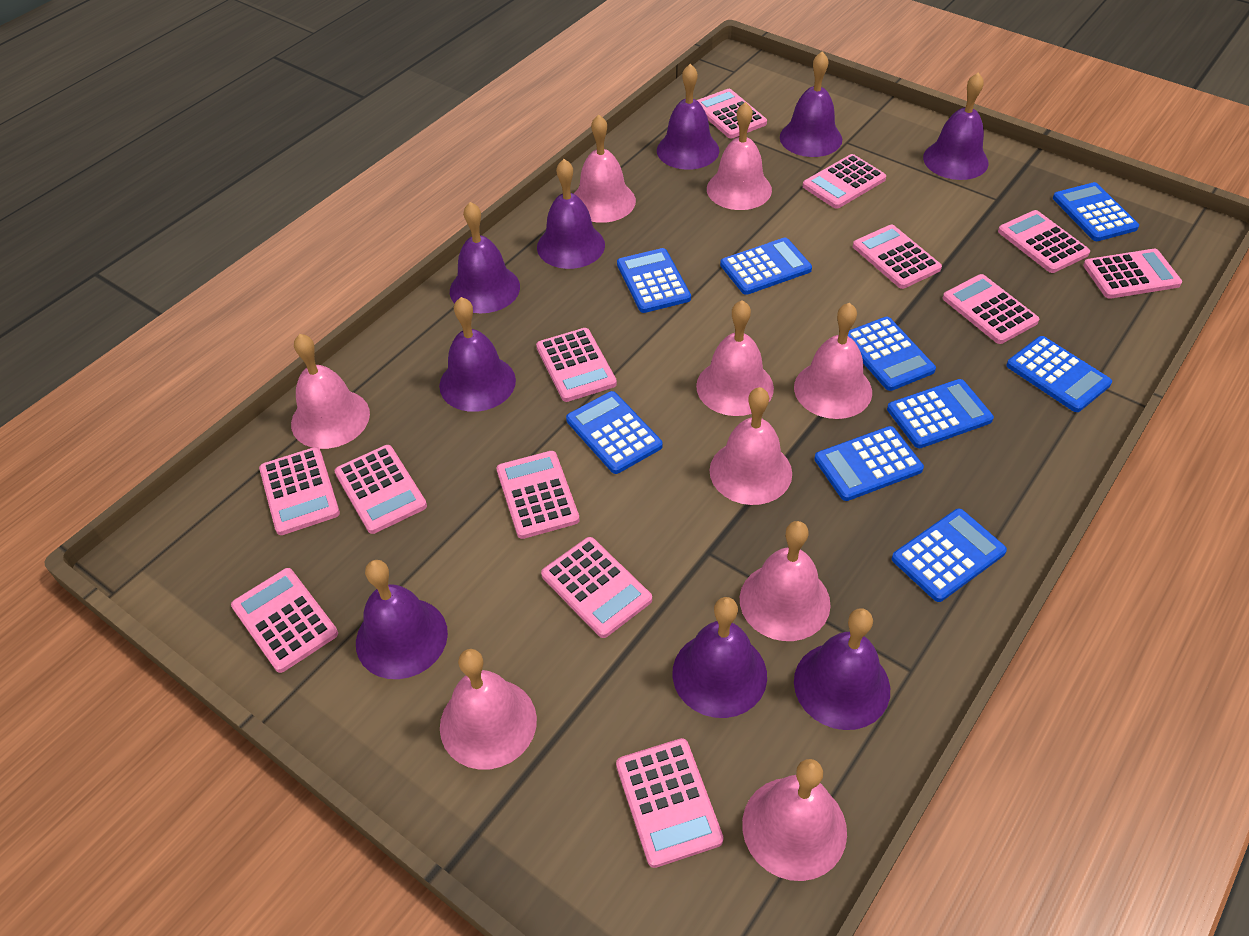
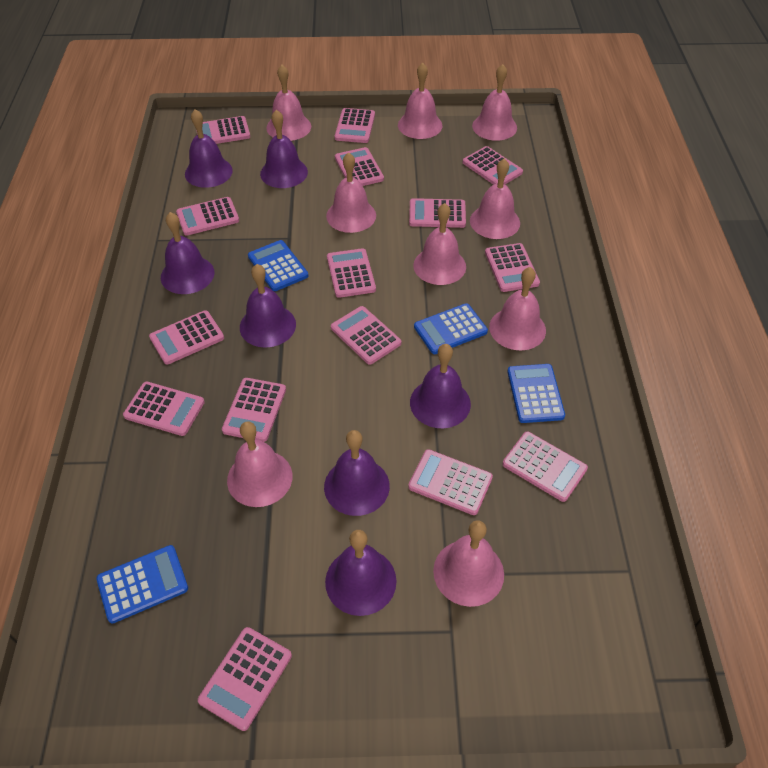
blue calculator: 9 -> 4
pink calculator: 13 -> 15
purple bell: 9 -> 7

